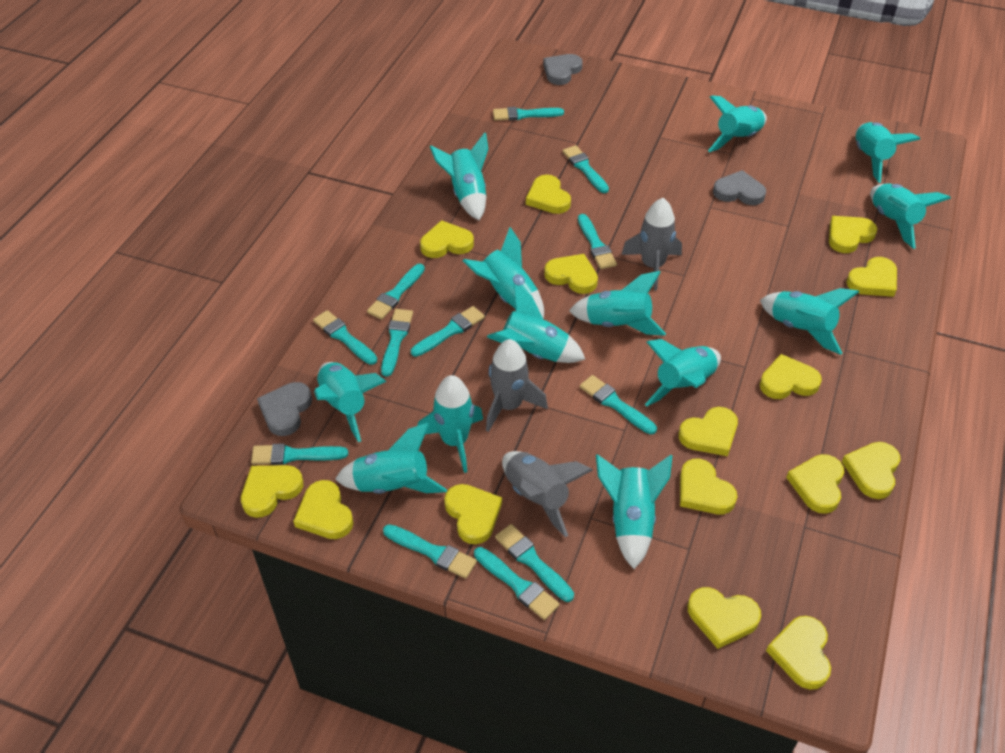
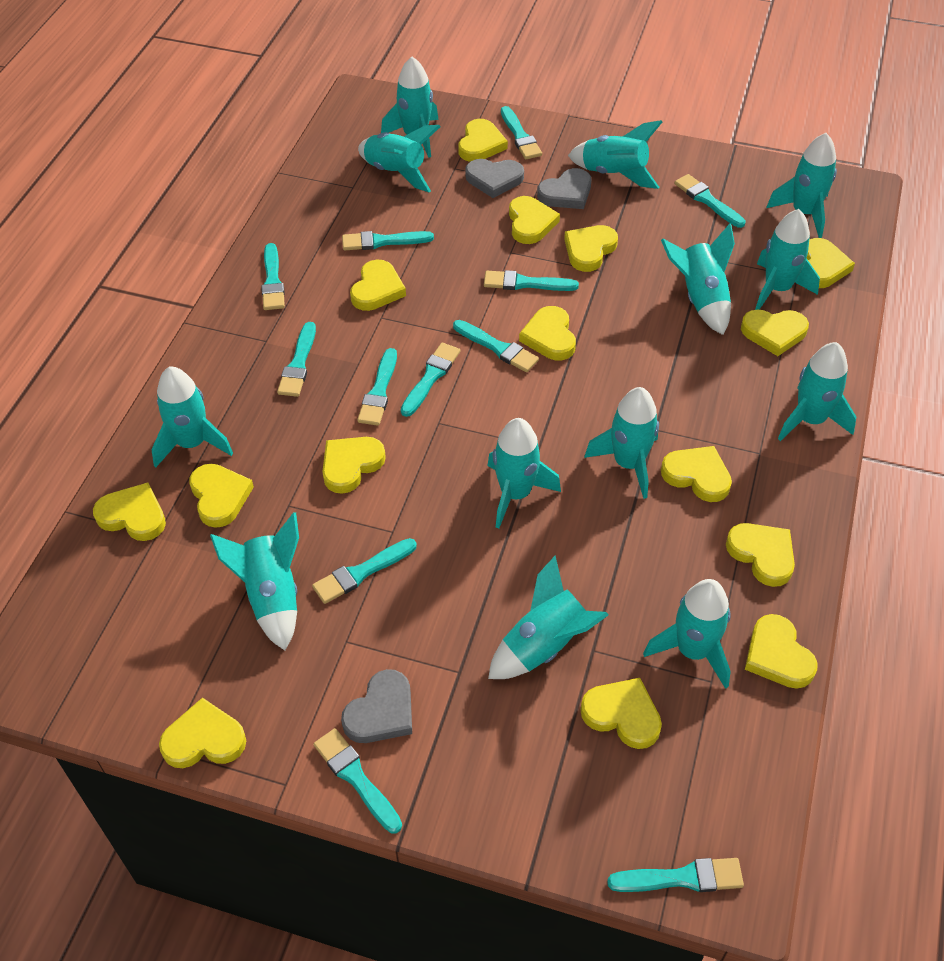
grey rocket: 3 -> 0

